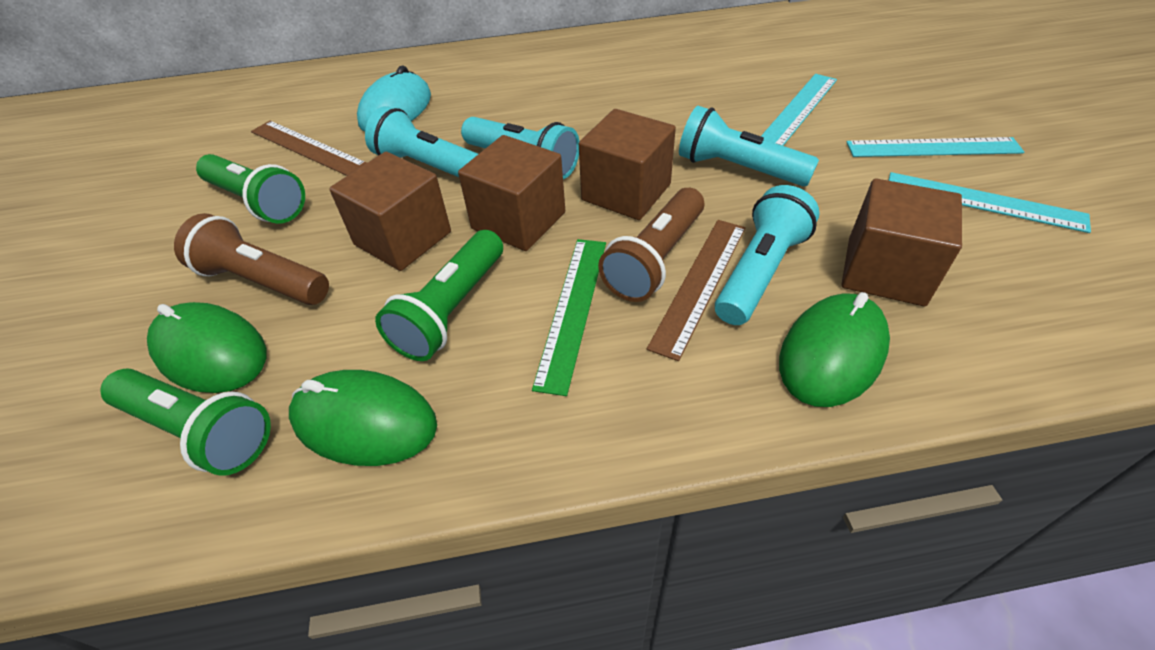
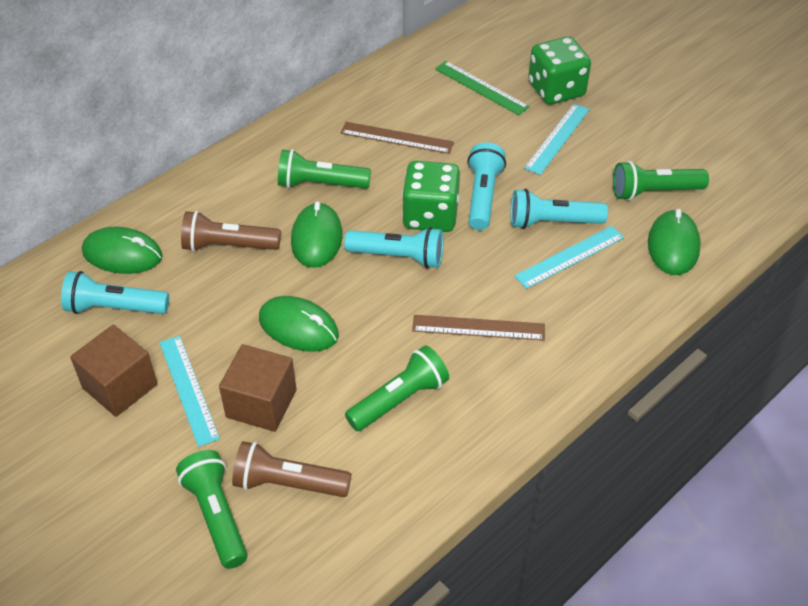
brown cube: 4 -> 2
green dice: 0 -> 2
green flashlight: 3 -> 4
green mouse: 3 -> 4
turquoise mouse: 1 -> 0

